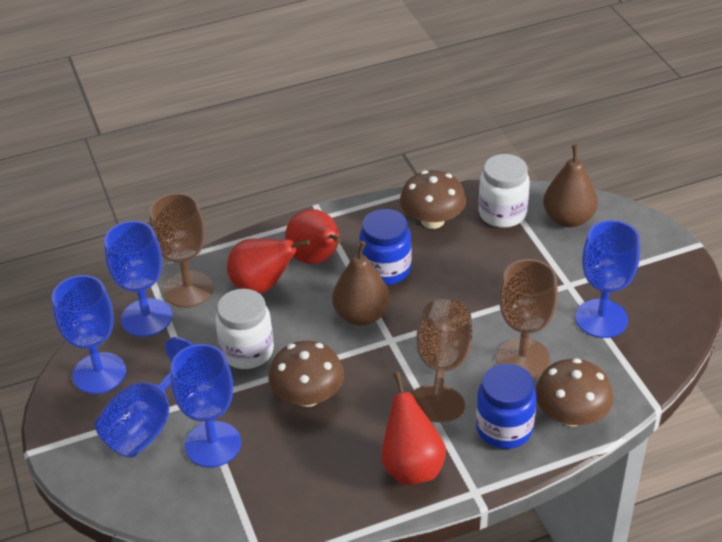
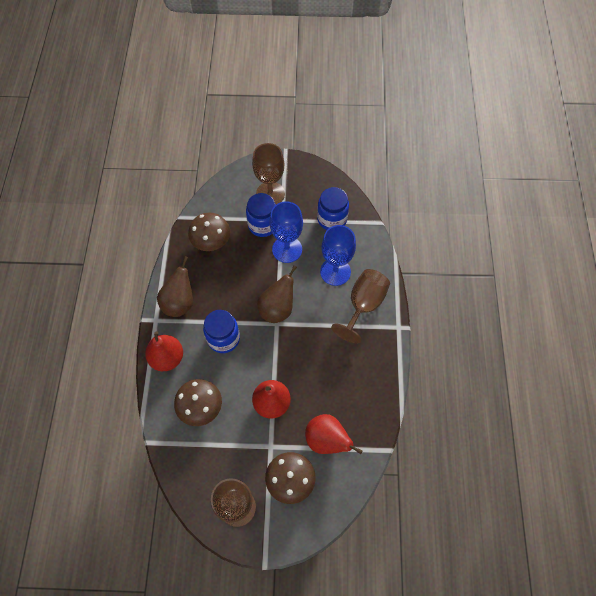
blue goblet: 5 -> 2
blue jar: 2 -> 3
white jar: 2 -> 0

